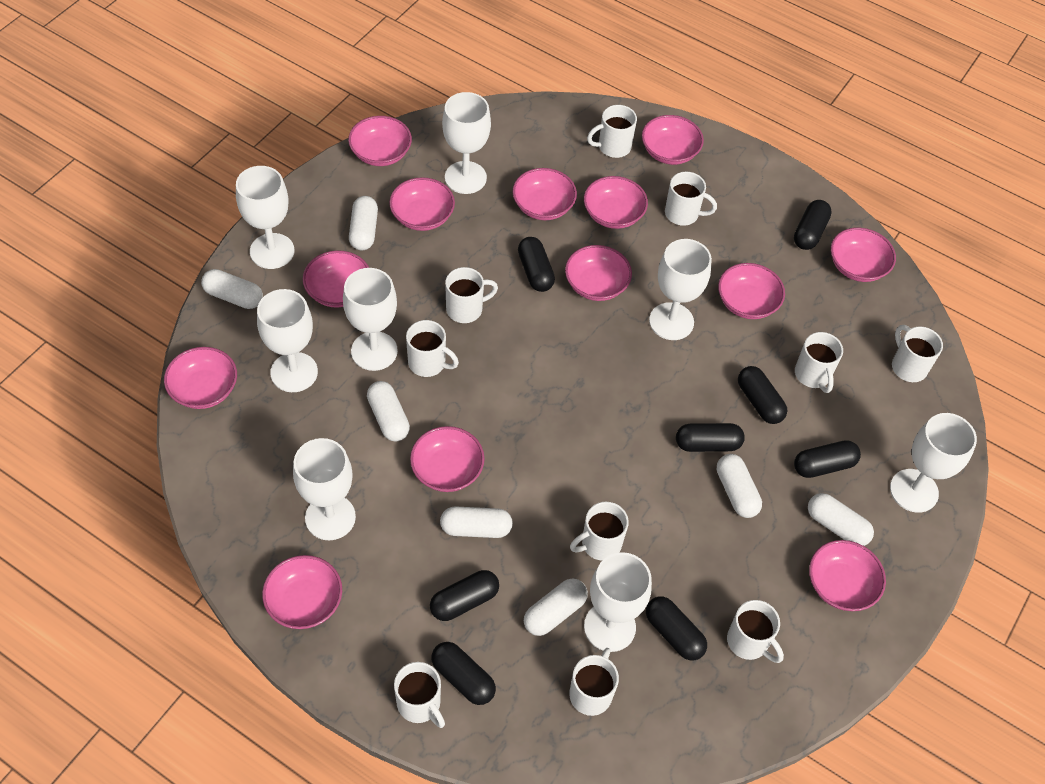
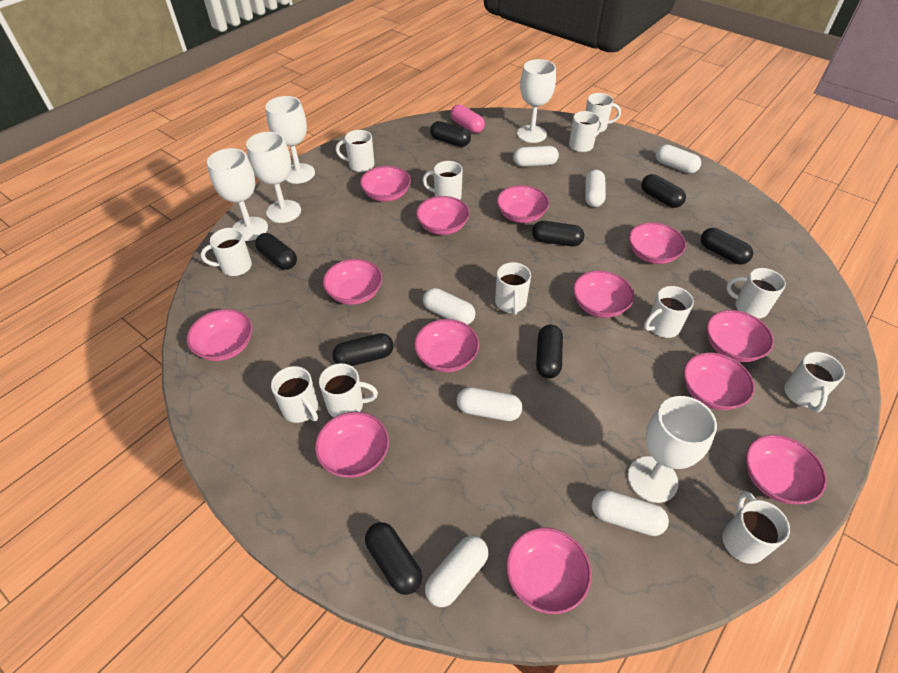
pink capsule: 0 -> 1
white goblet: 8 -> 5
white mug: 10 -> 12

